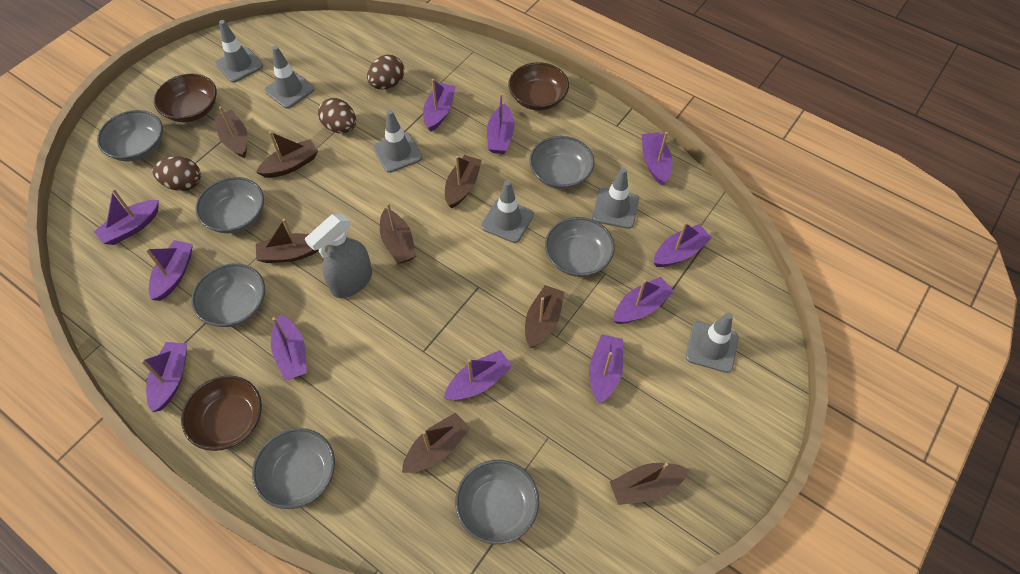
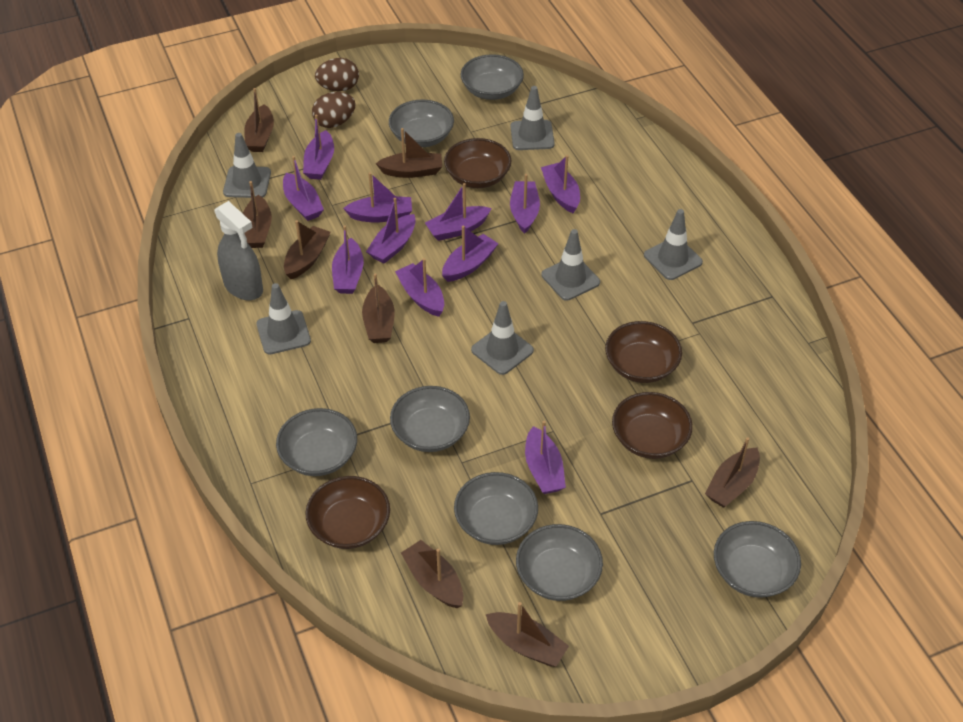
brown bowl: 3 -> 4
brown egg: 3 -> 2

